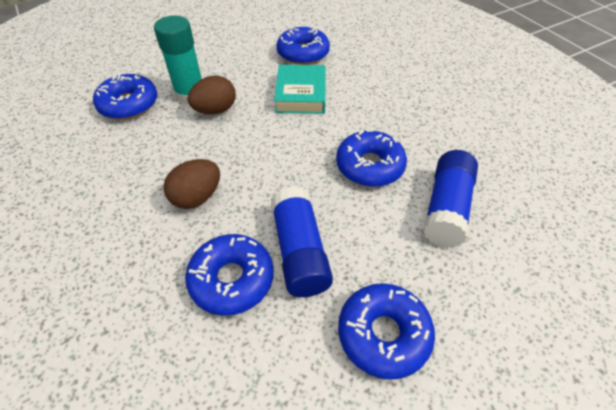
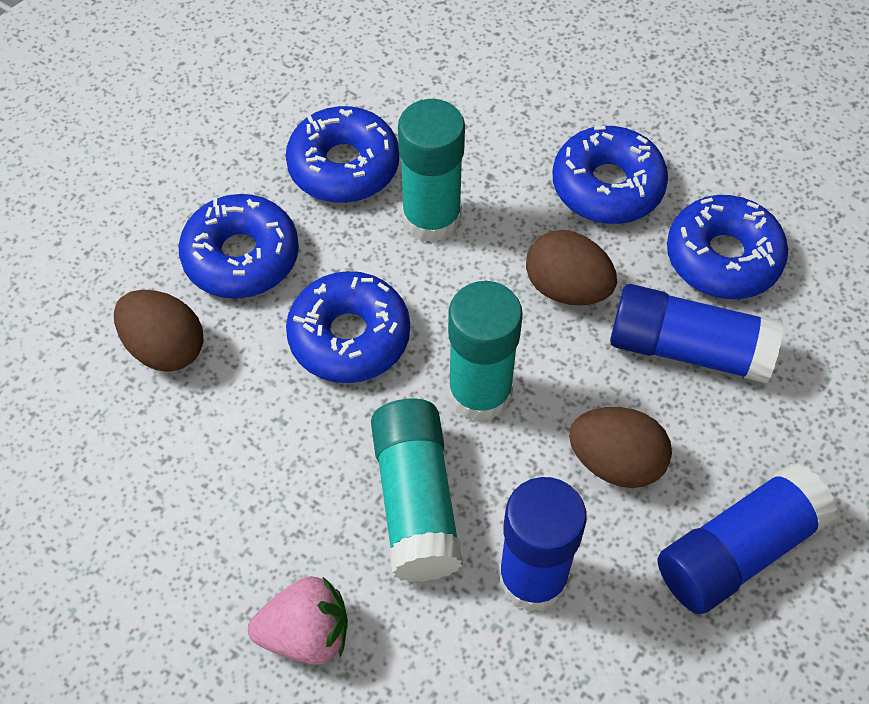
blue glue stick: 2 -> 3
brown egg: 2 -> 3
pink strawberry: 0 -> 1
turquoise book: 1 -> 0
turquoise glue stick: 1 -> 3

